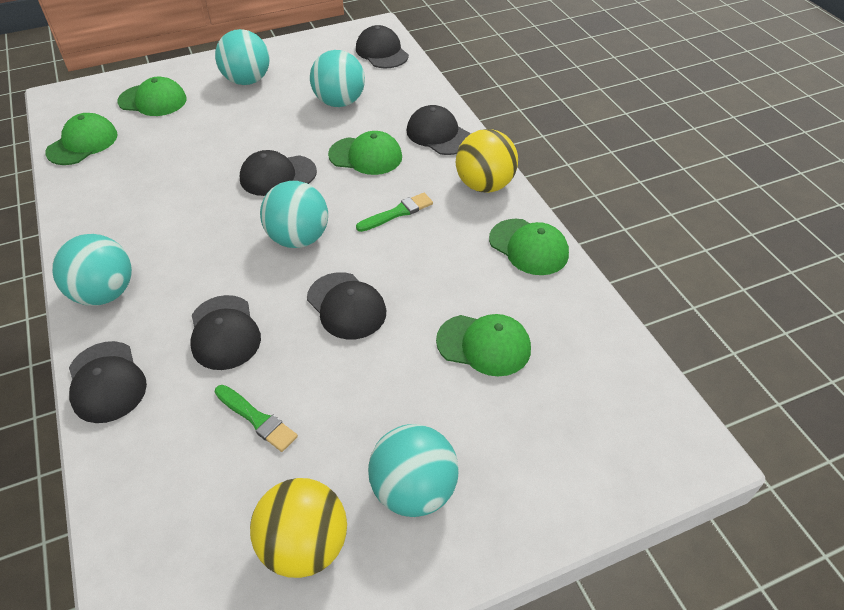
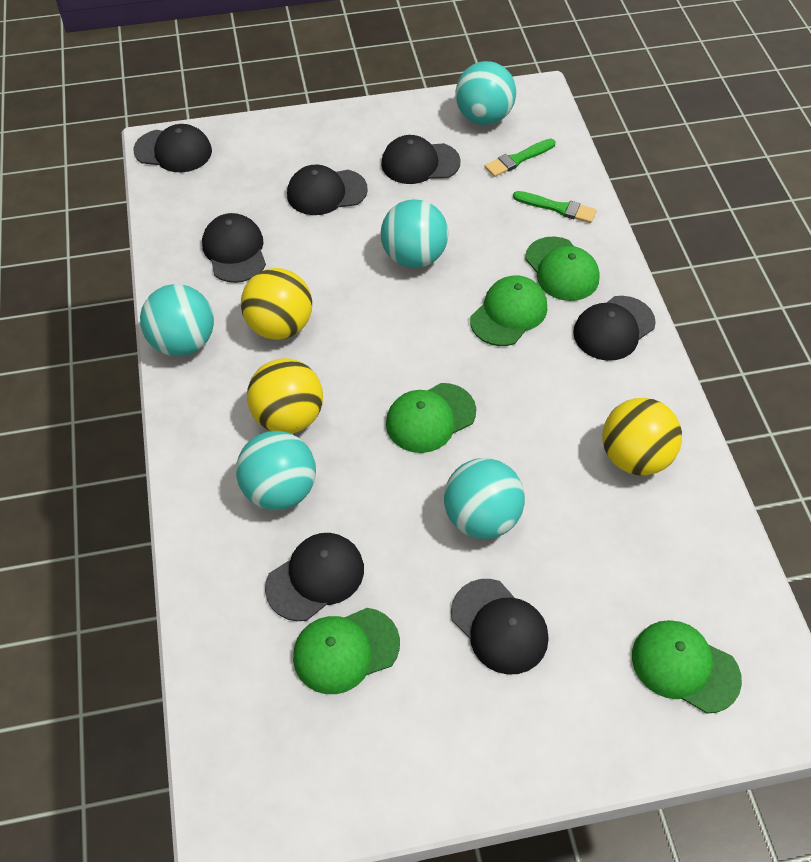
black cap: 6 -> 7
yellow ball: 2 -> 3

